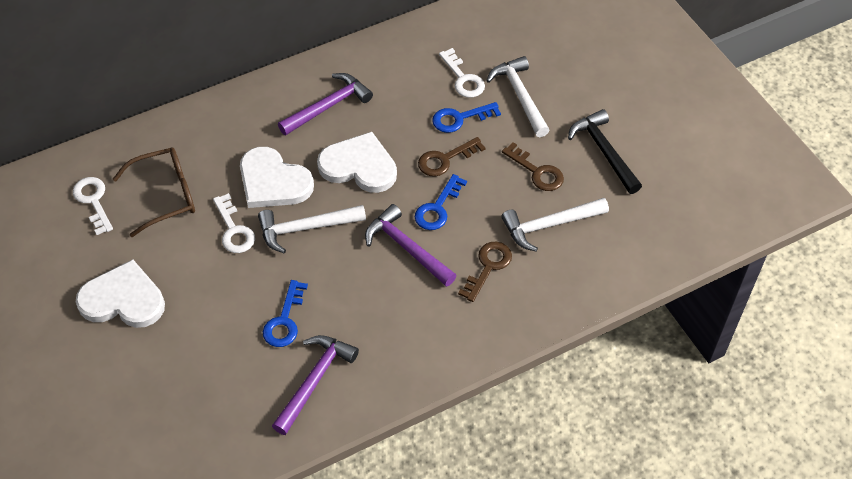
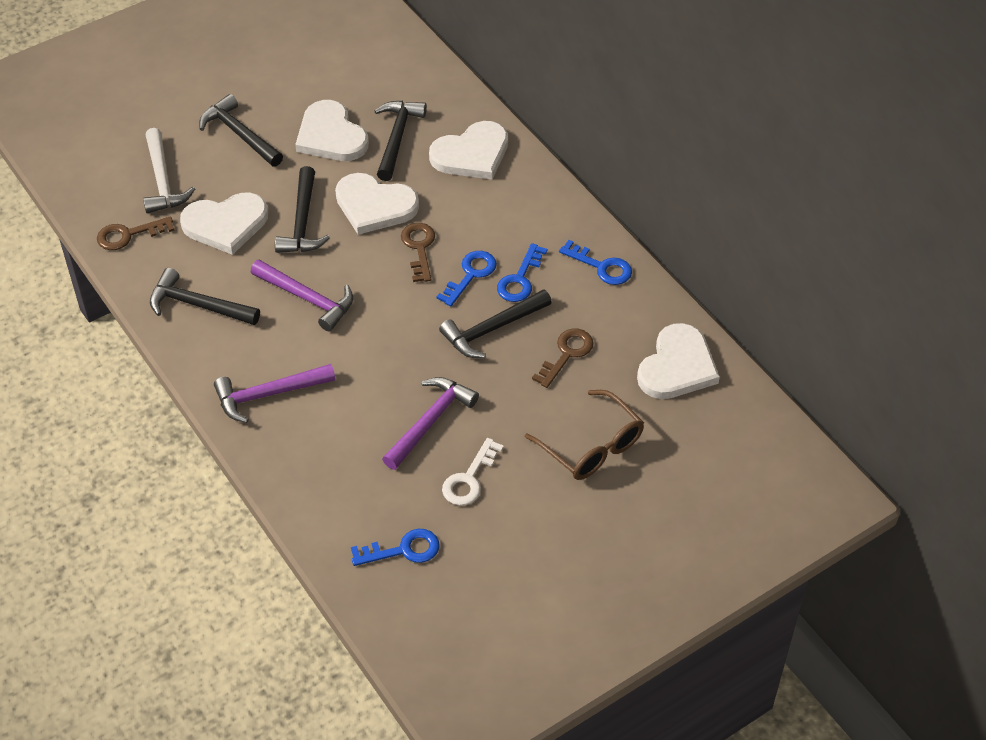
black hammer: 1 -> 5
blue key: 3 -> 4
white hammer: 3 -> 1
white heart: 3 -> 5
white key: 3 -> 1

